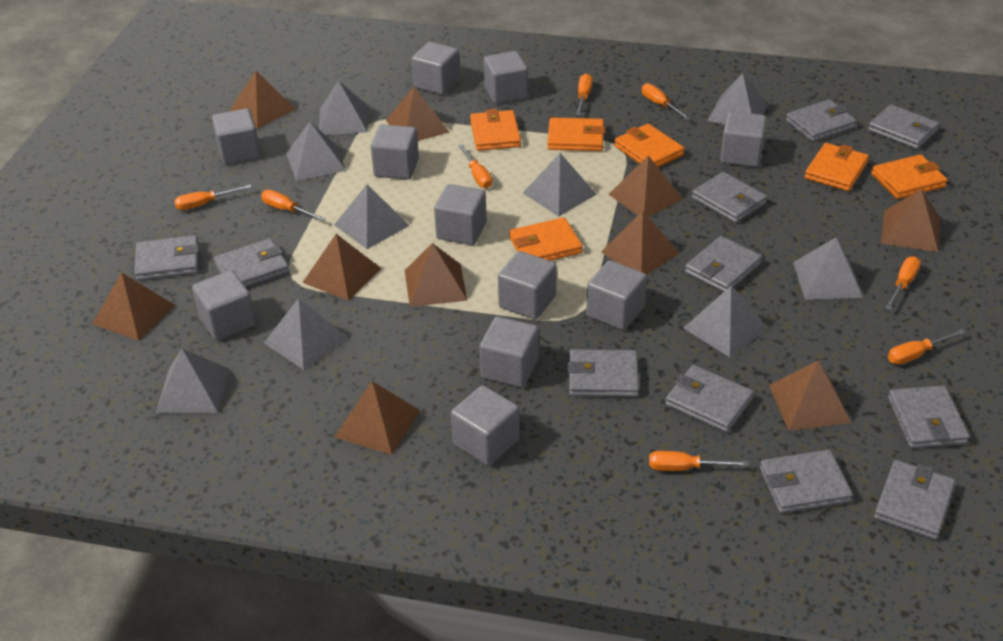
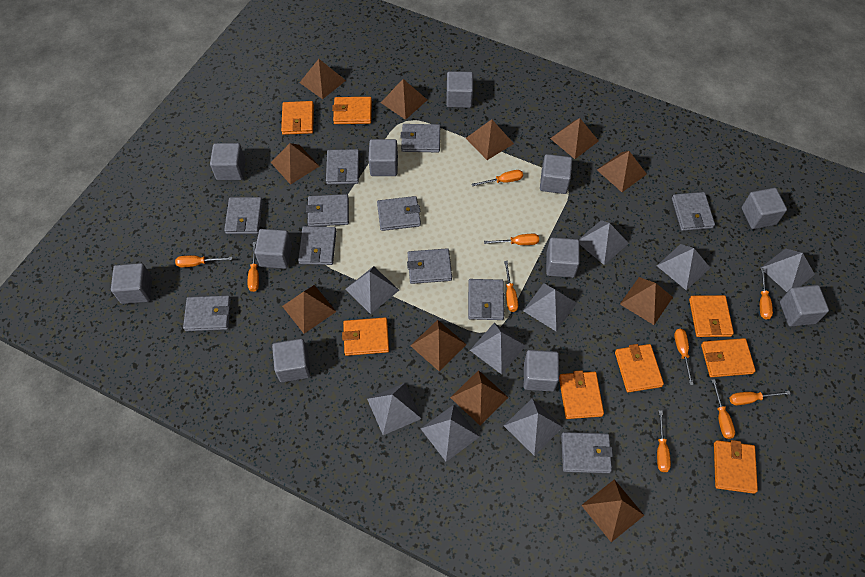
brown pyramid: 10 -> 11
orange screwdriver: 8 -> 10
orange wallet: 6 -> 8

